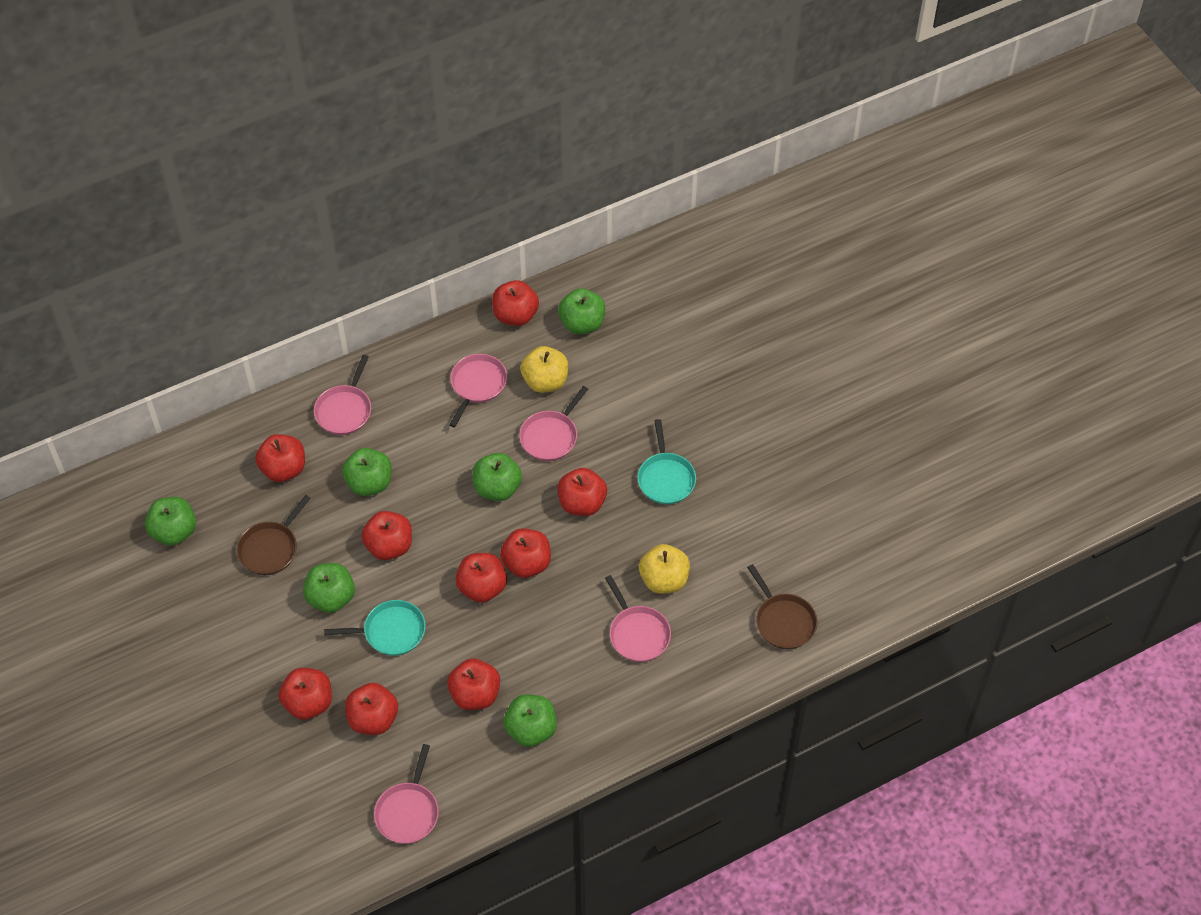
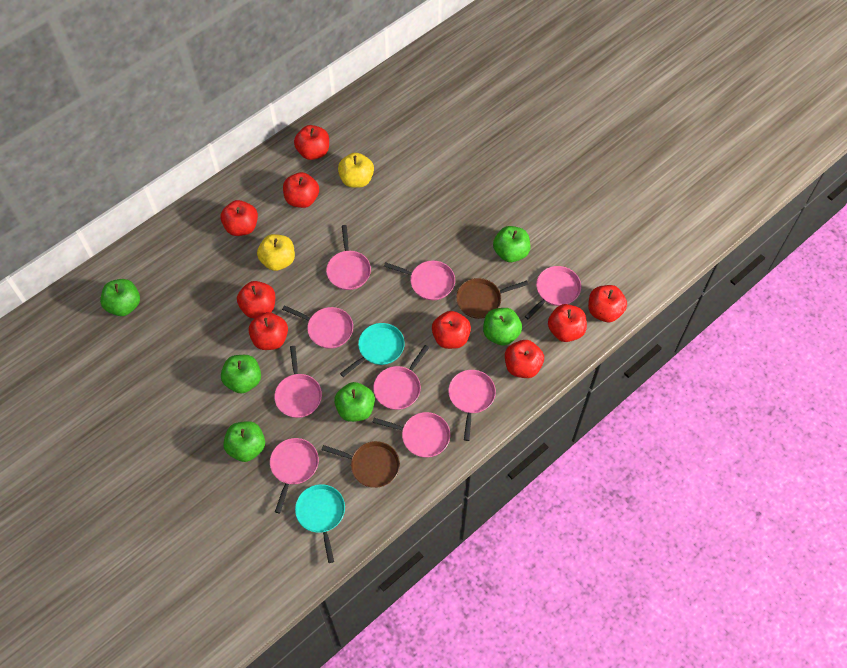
pink pan: 5 -> 9

